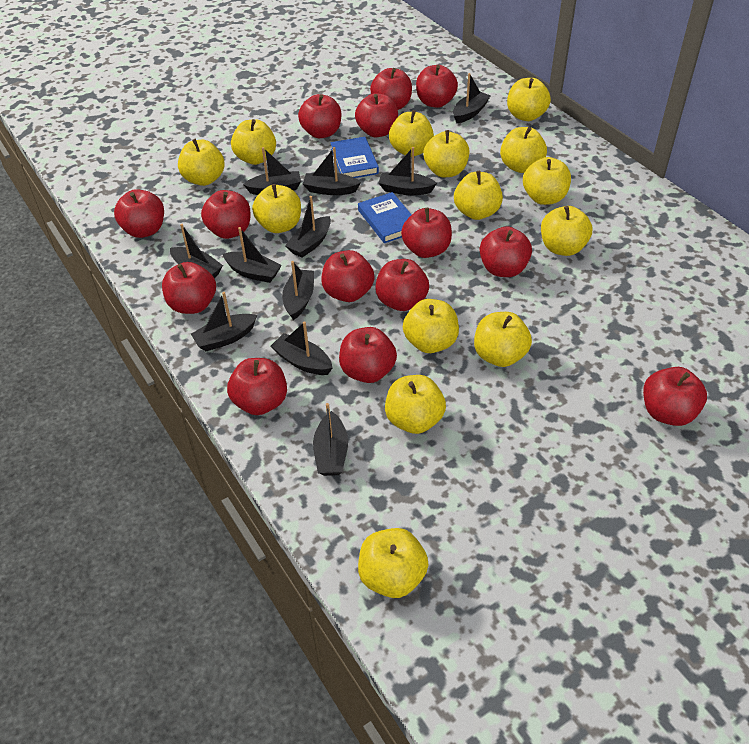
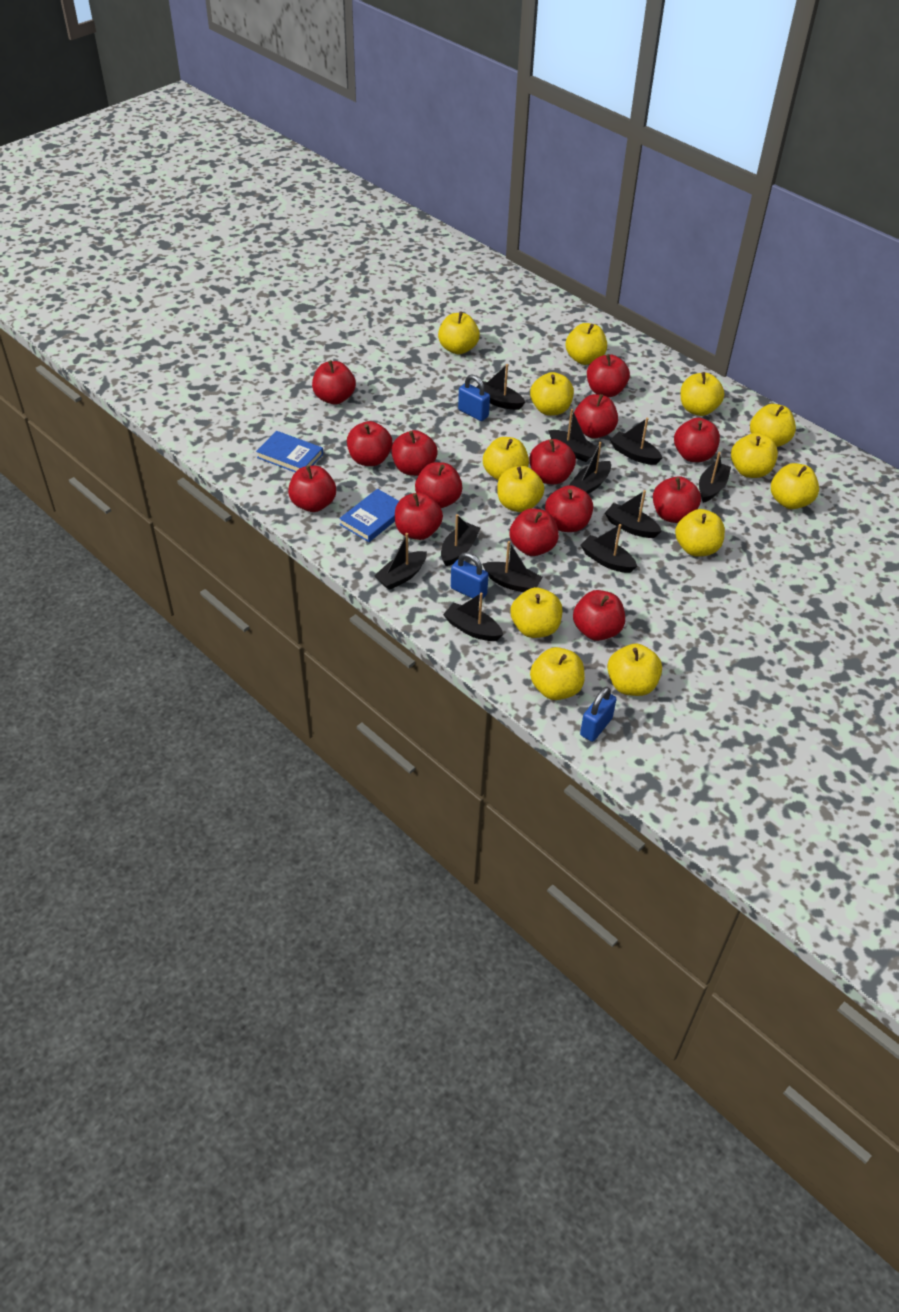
blue padlock: 0 -> 3
yellow apple: 14 -> 13

